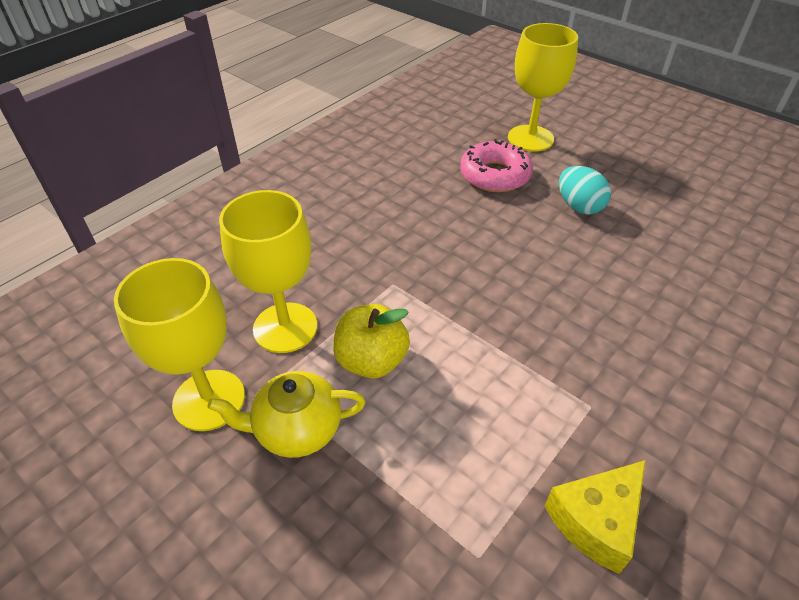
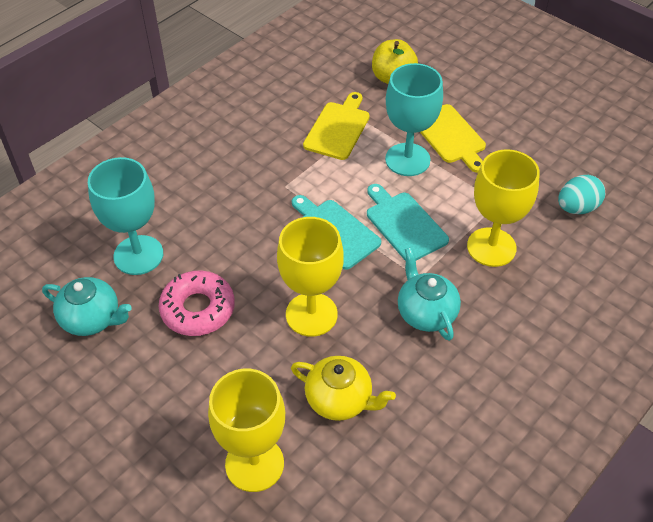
turquoise cutting board: 0 -> 2
turquoise goblet: 0 -> 2
turquoise teapot: 0 -> 2
yellow cheese: 1 -> 0
yellow cutting board: 0 -> 2

